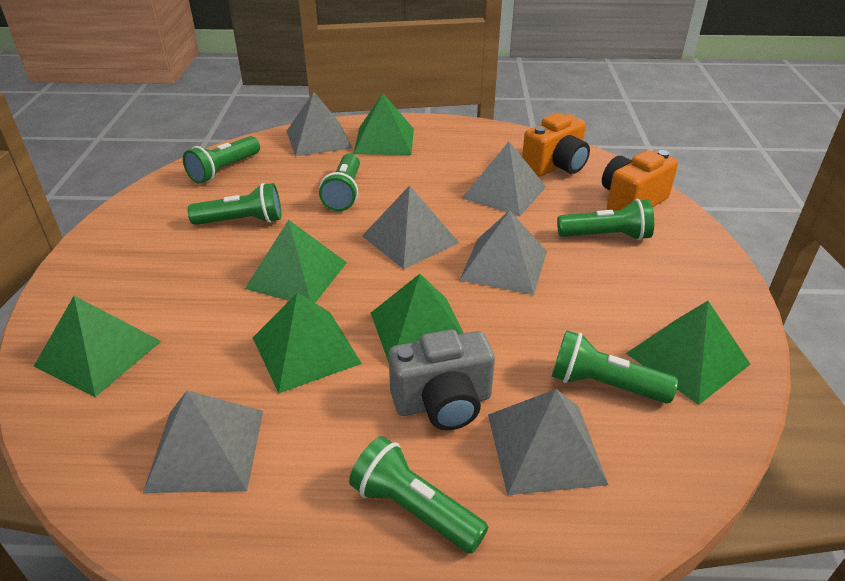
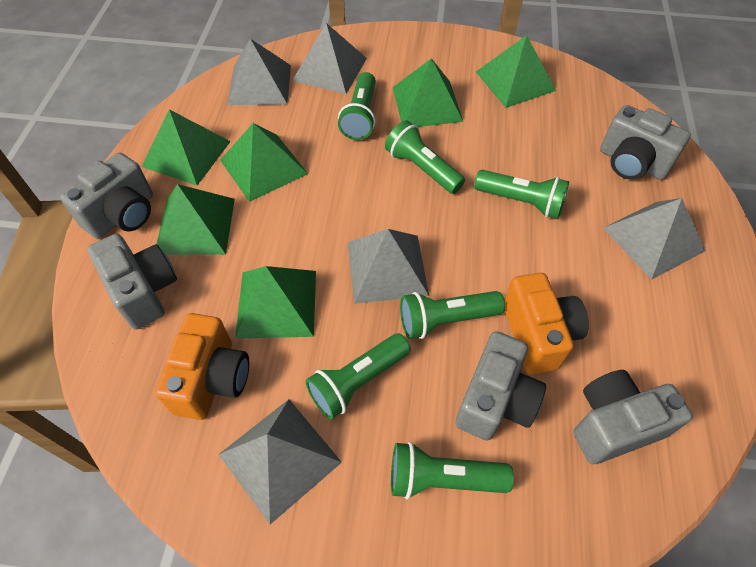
grey camera: 1 -> 5
grey pyramid: 6 -> 5

